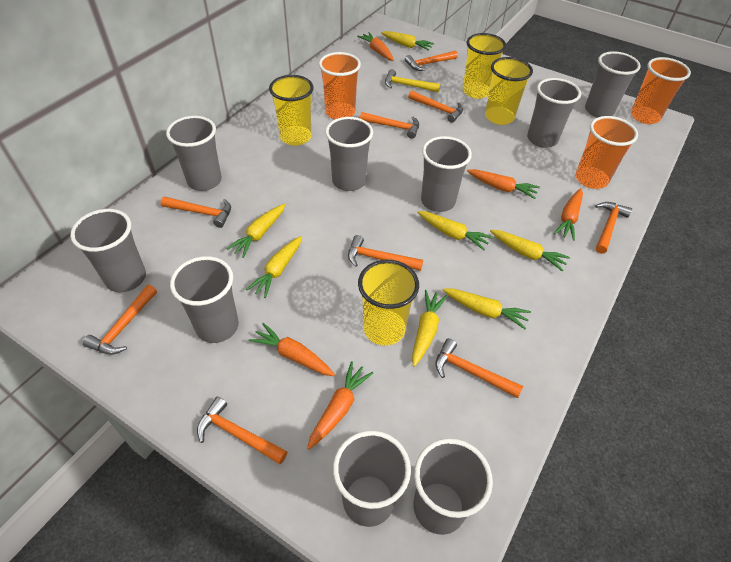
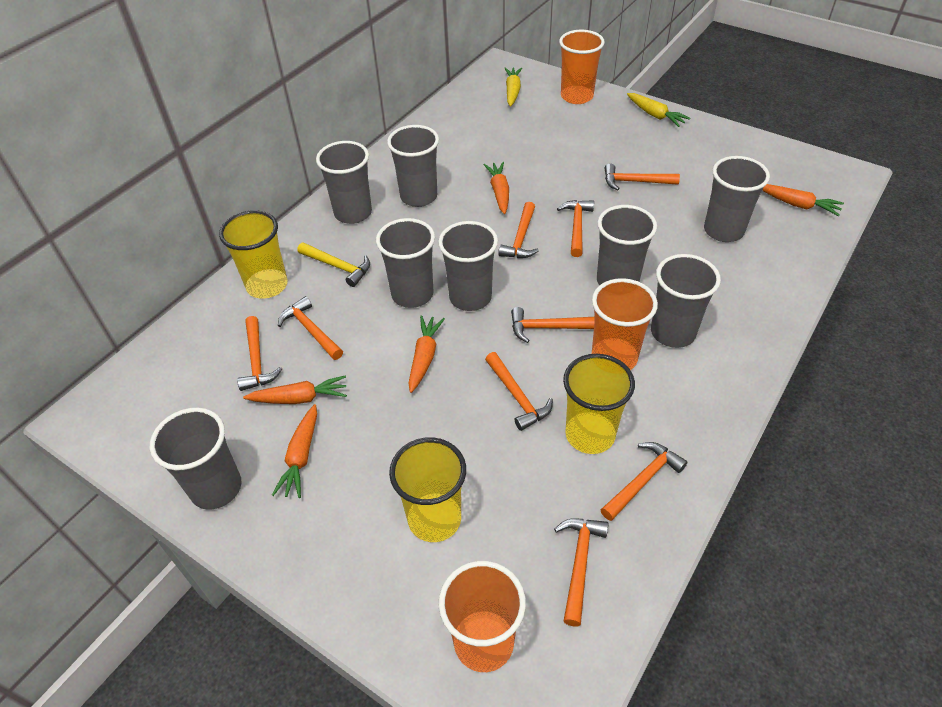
grey cup: 9 -> 8
yellow carrot: 7 -> 2
yellow cup: 4 -> 3

